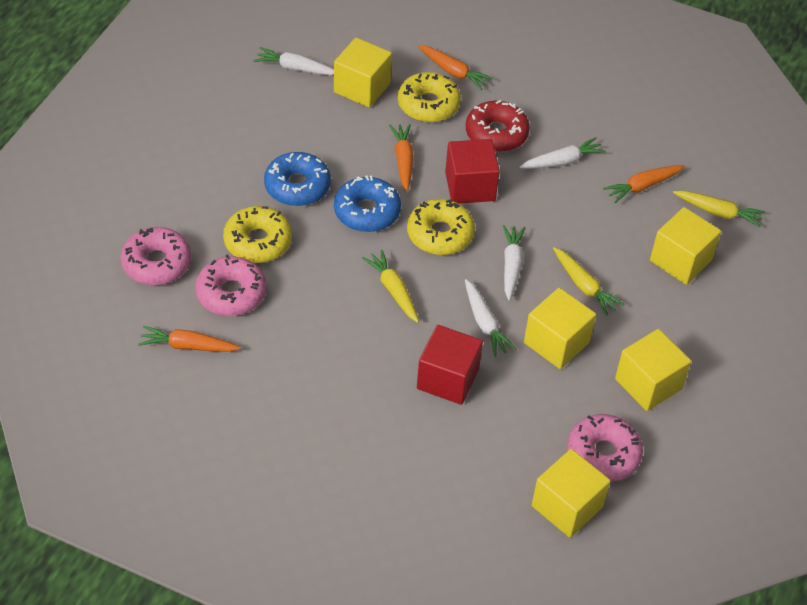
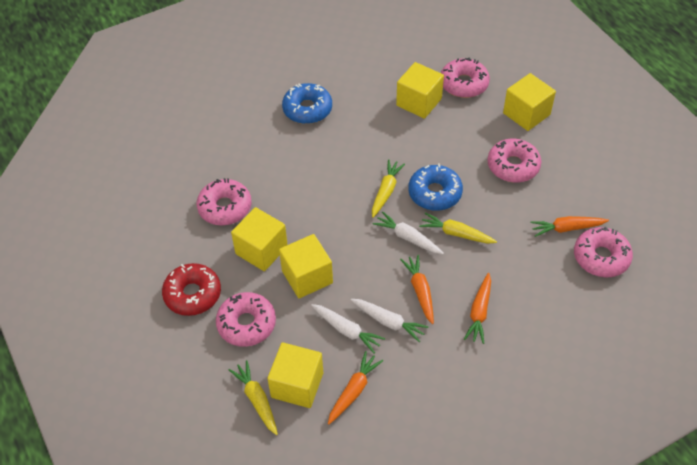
pink donut: 3 -> 5
red cube: 2 -> 0
white carrot: 4 -> 3
yellow donut: 3 -> 0

